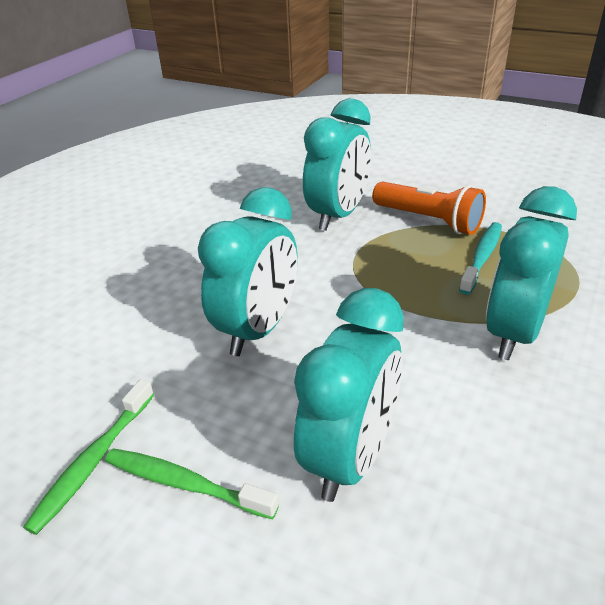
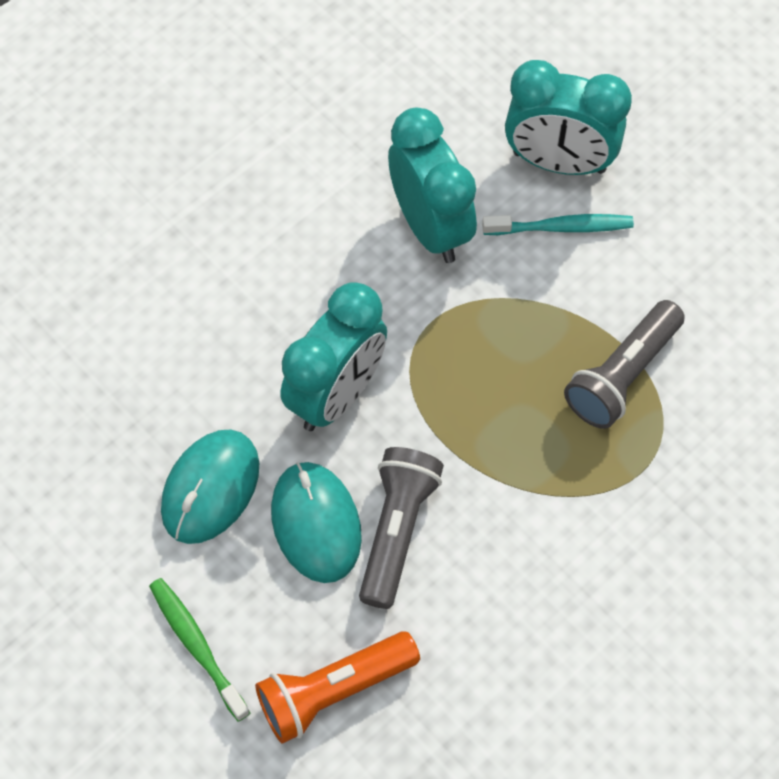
green toothbrush: 2 -> 1
grey flashlight: 0 -> 2
turquoise clock: 4 -> 3
turquoise mouse: 0 -> 2

